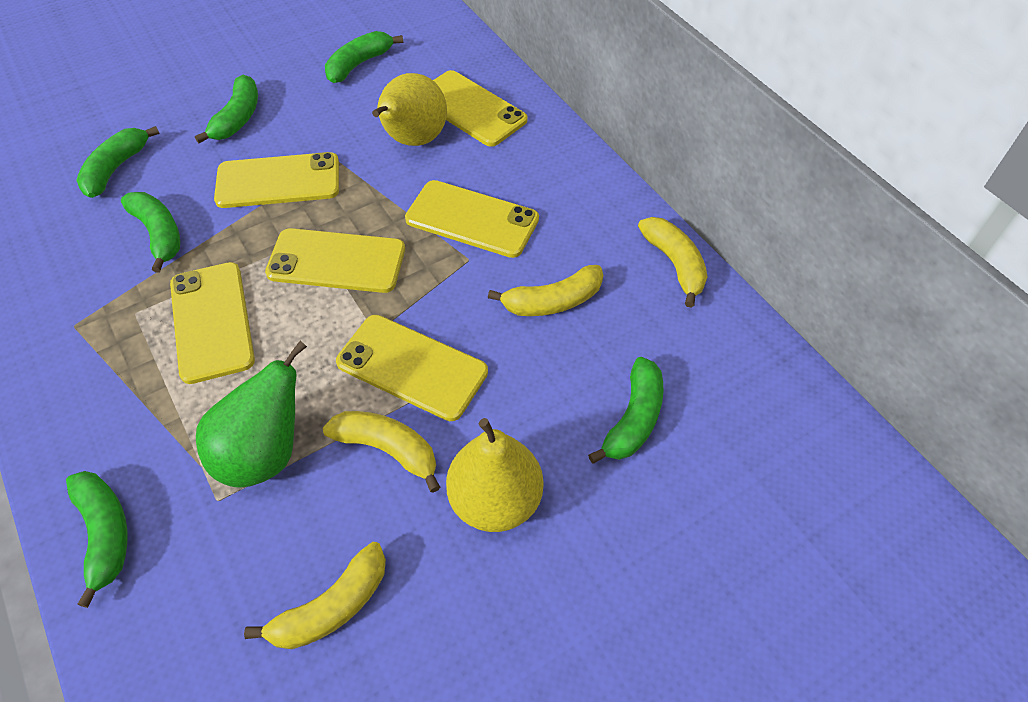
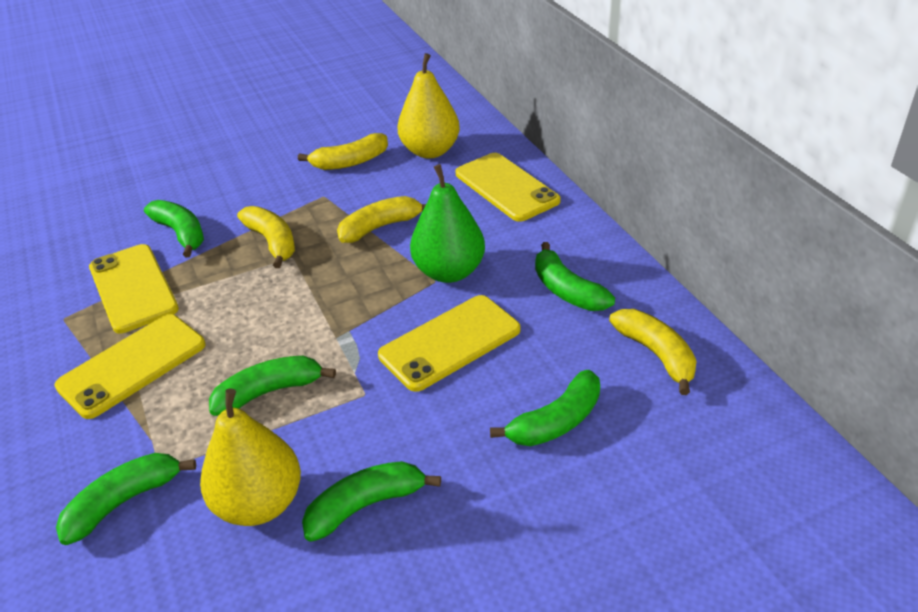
yellow phone: 6 -> 4

